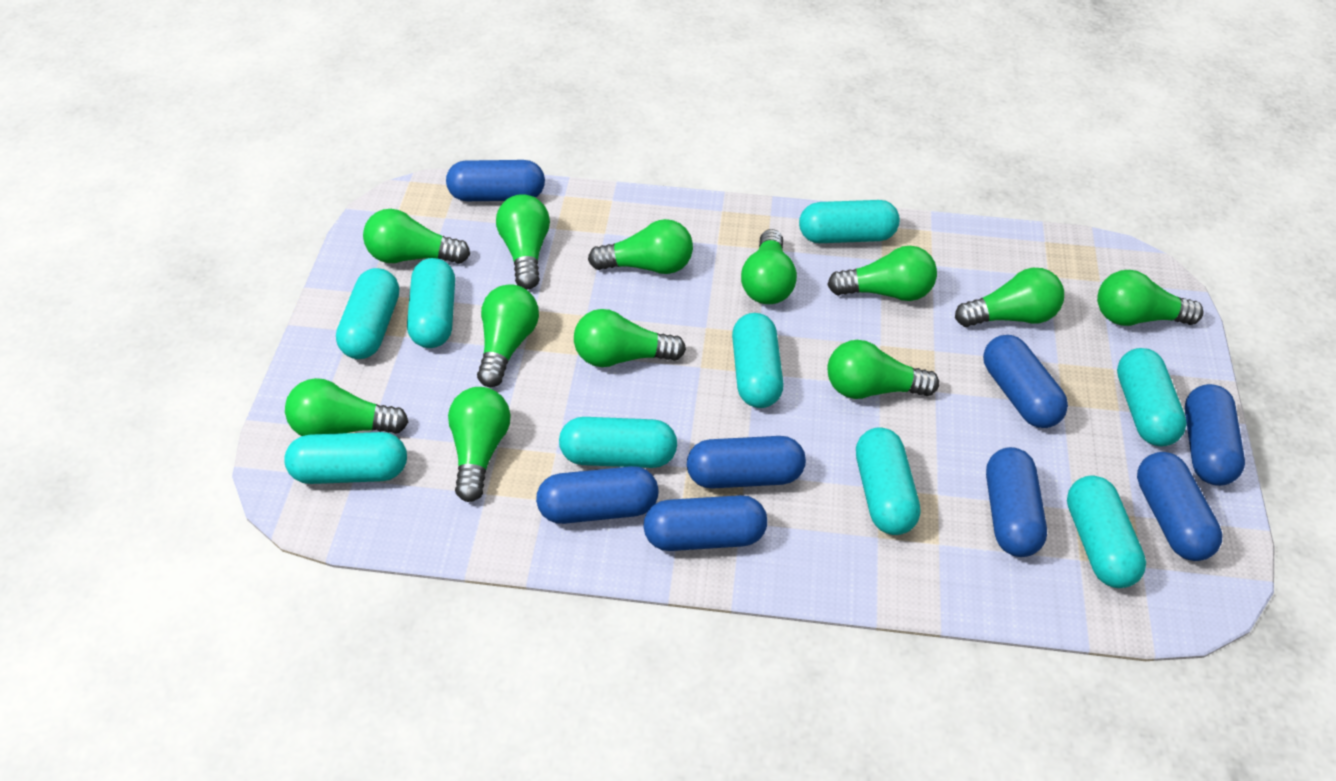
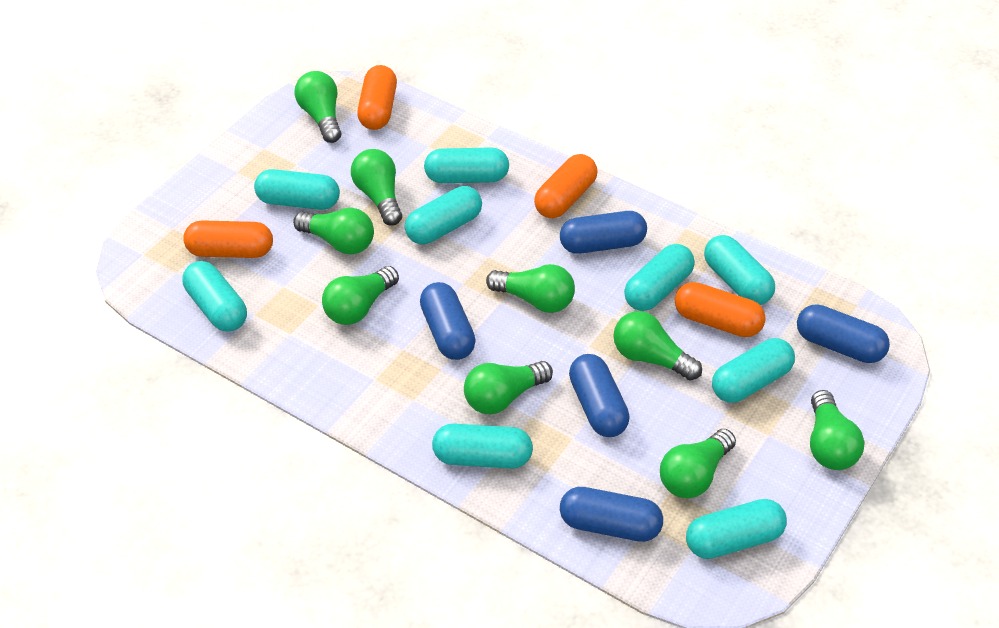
blue capsule: 8 -> 5
green light bulb: 12 -> 9
orange capsule: 0 -> 4

